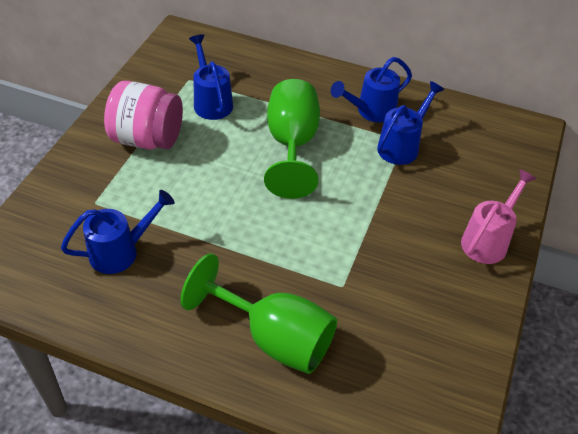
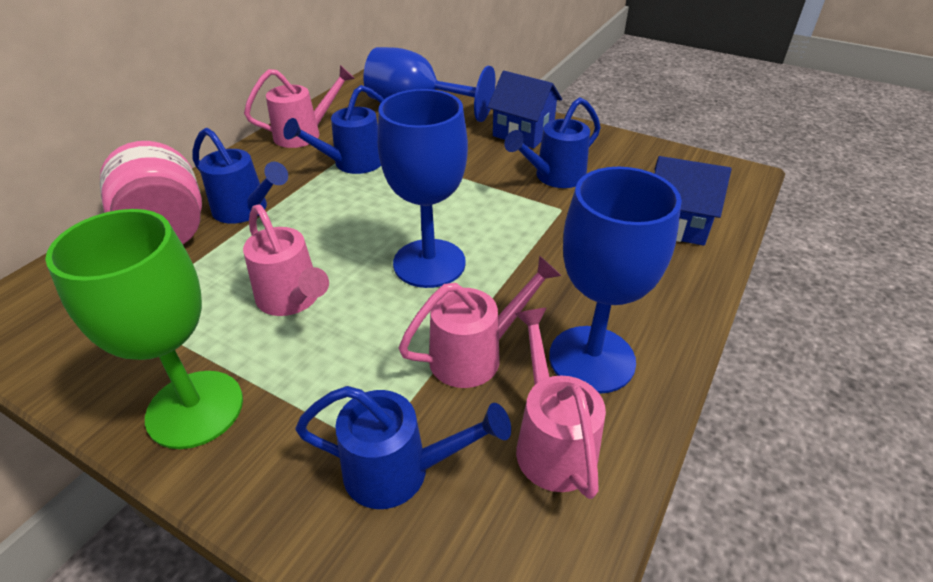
blue goblet: 0 -> 3
blue house: 0 -> 2
green goblet: 2 -> 1
pink watering can: 1 -> 4

